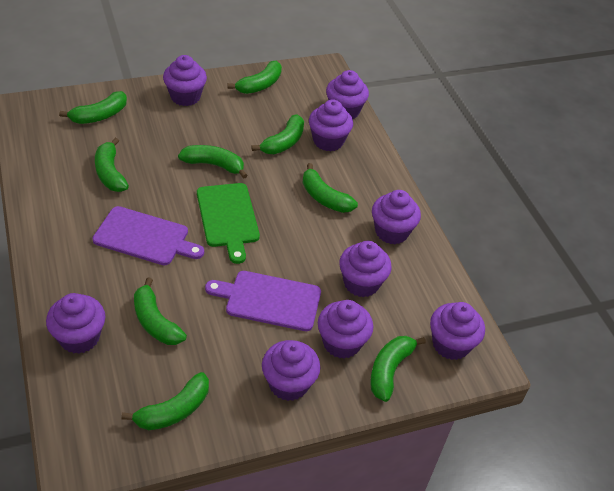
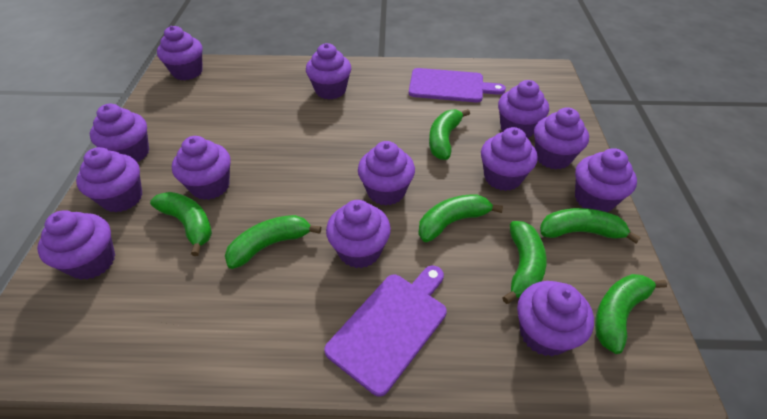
green banana: 9 -> 7
green cutting board: 1 -> 0
purple cupcake: 9 -> 13

